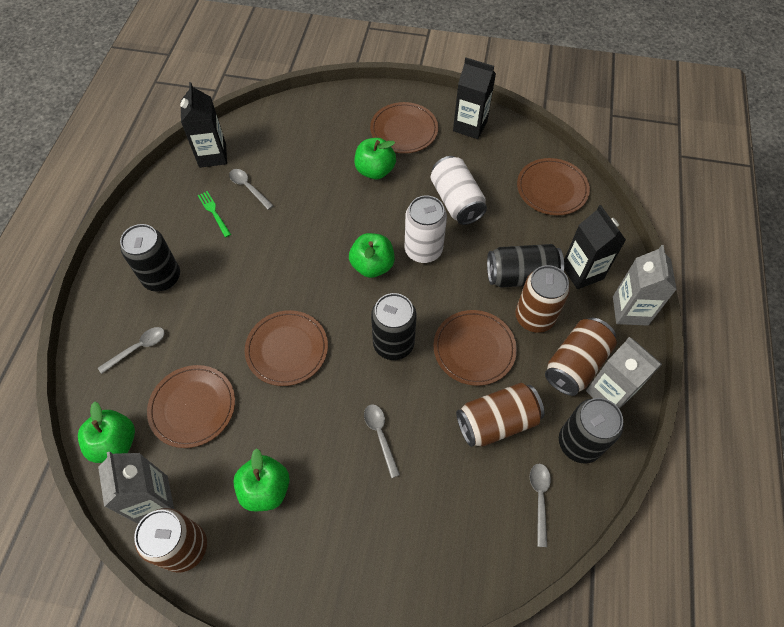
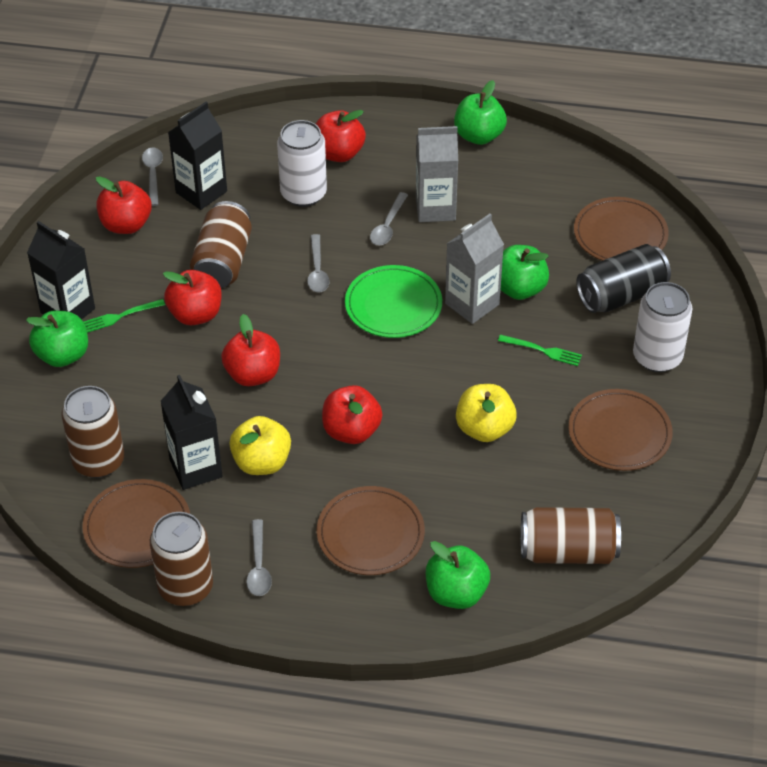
black can: 4 -> 1
brown plate: 5 -> 4
green fork: 1 -> 2
green plate: 0 -> 1
grey carton: 3 -> 2
red apple: 0 -> 5
yellow apple: 0 -> 2

